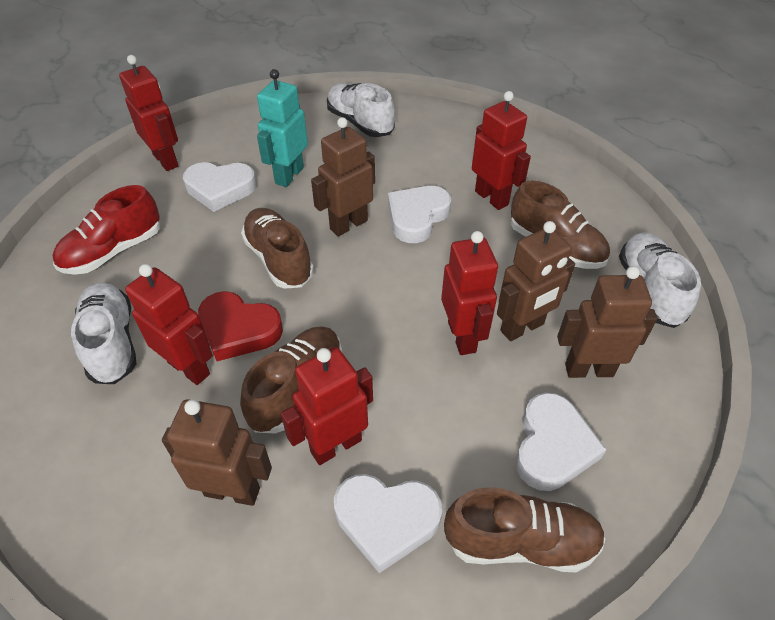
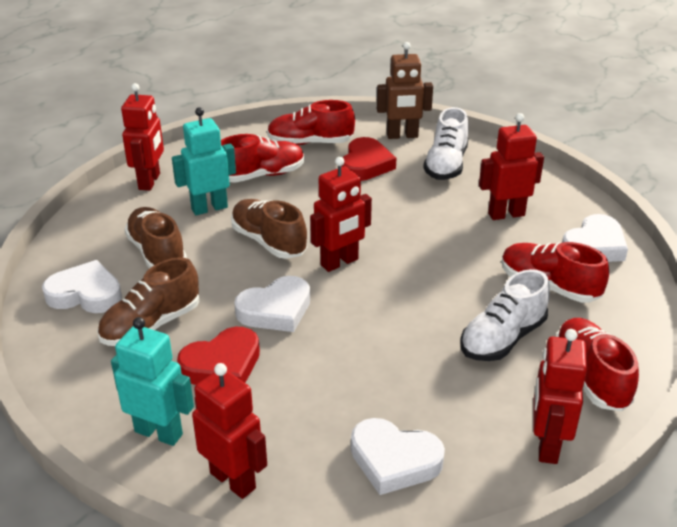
brown robot: 4 -> 1
brown shoe: 4 -> 3
red heart: 1 -> 2
red shoe: 1 -> 4
turquoise robot: 1 -> 2
white shoe: 3 -> 2

